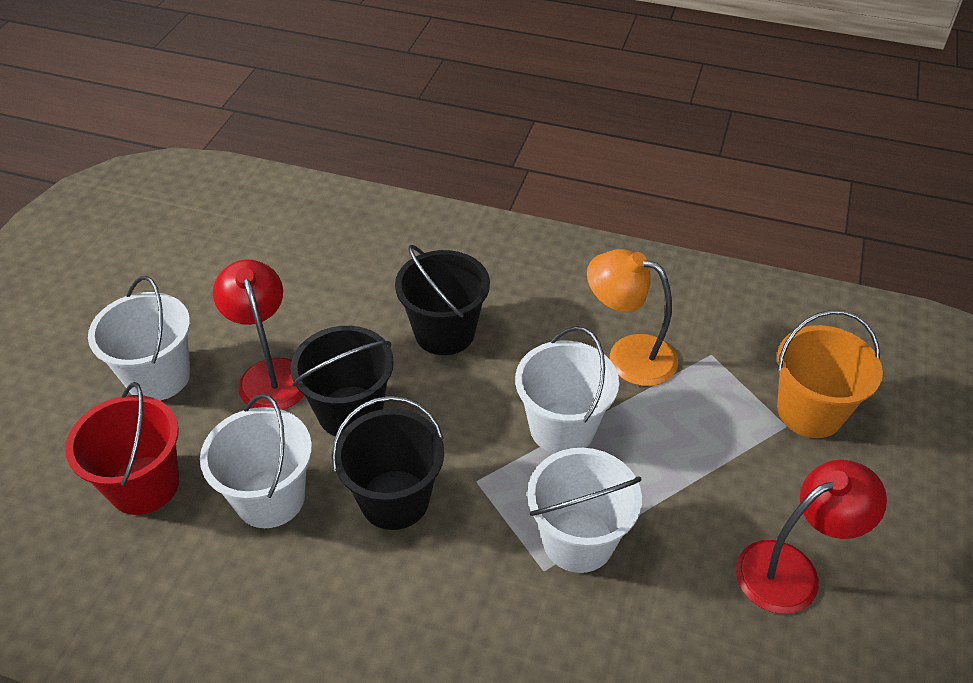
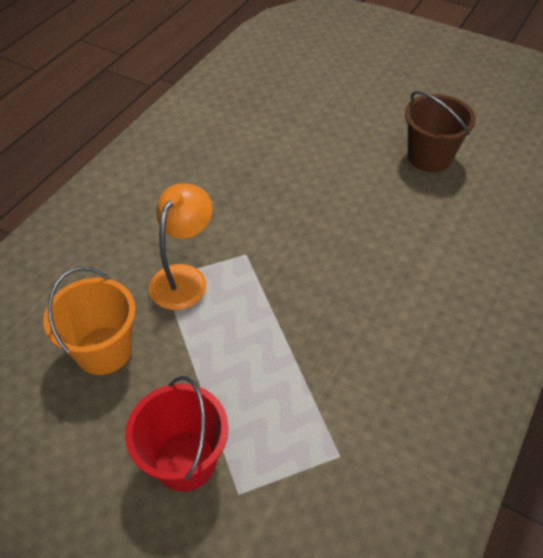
black bucket: 3 -> 0
brown bucket: 0 -> 1
red lamp: 2 -> 0
white bucket: 4 -> 0

